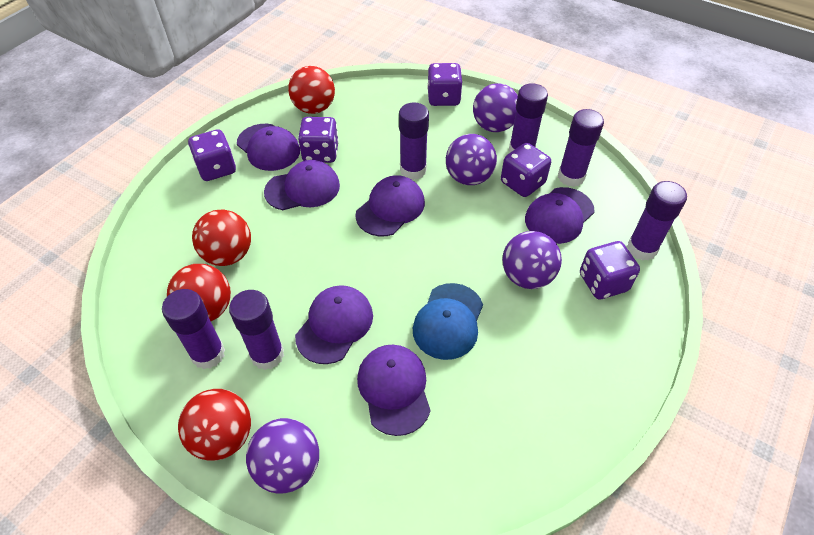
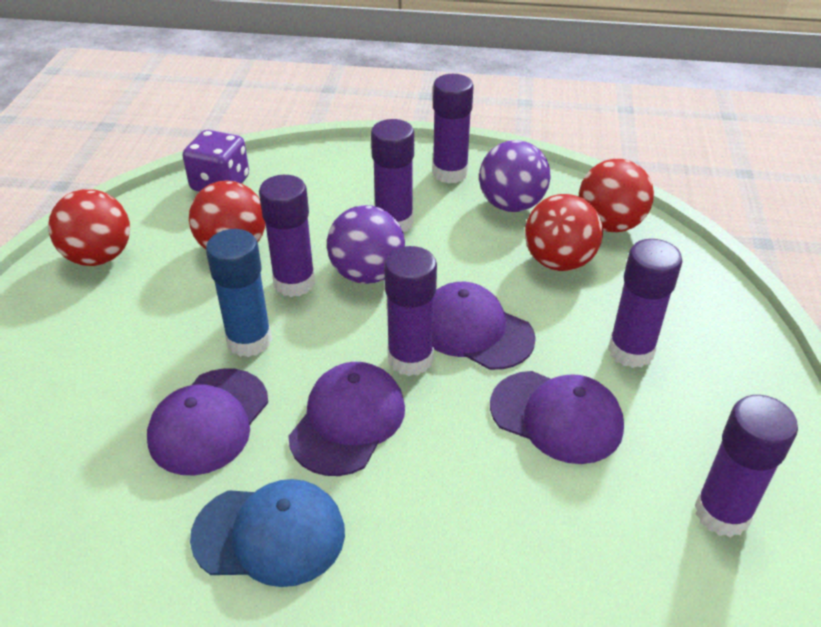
blue glue stick: 0 -> 1
purple ball: 4 -> 2
purple cap: 6 -> 4
purple dice: 5 -> 1

